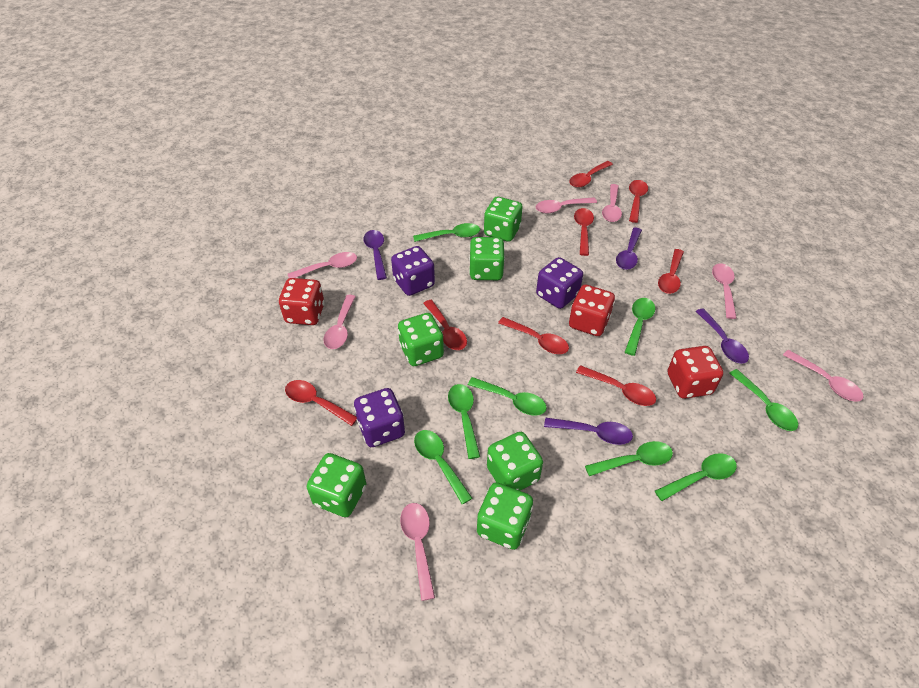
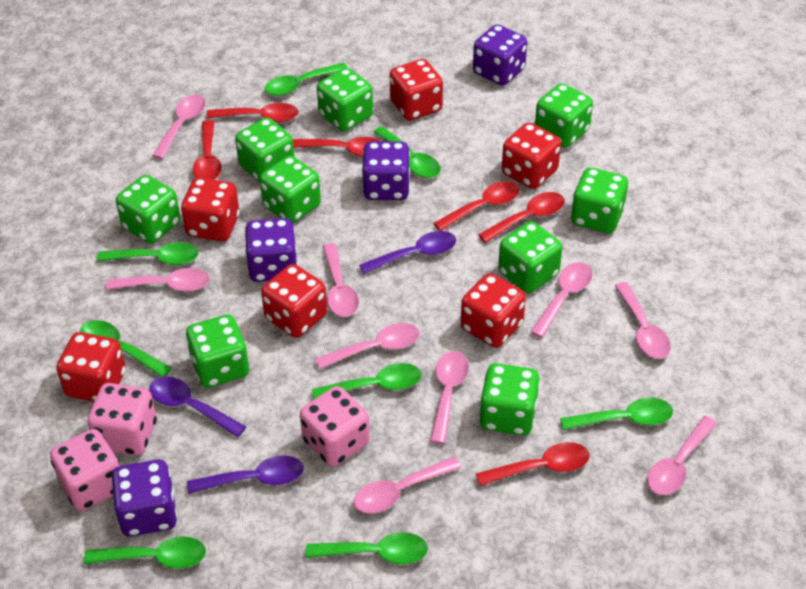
green dice: 6 -> 9
pink dice: 0 -> 3
pink spoon: 7 -> 9
purple dice: 3 -> 4
purple spoon: 4 -> 3
red dice: 3 -> 6
red spoon: 8 -> 6

